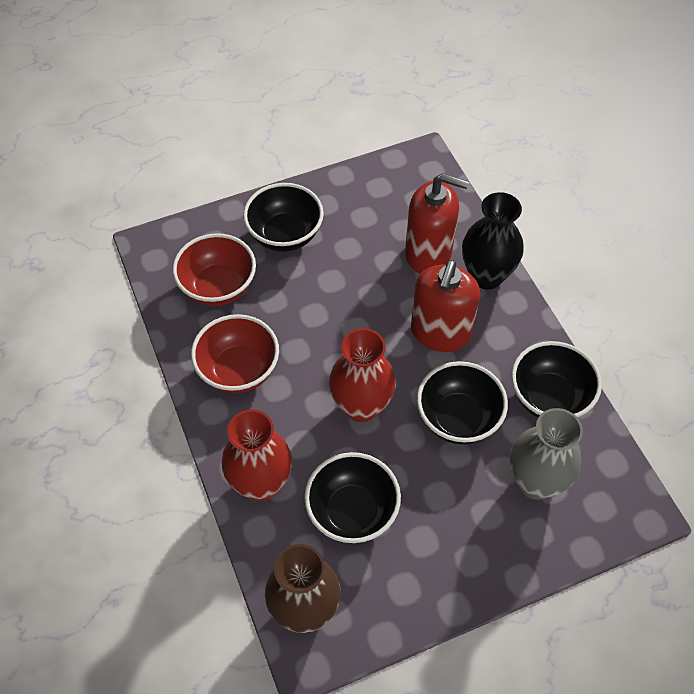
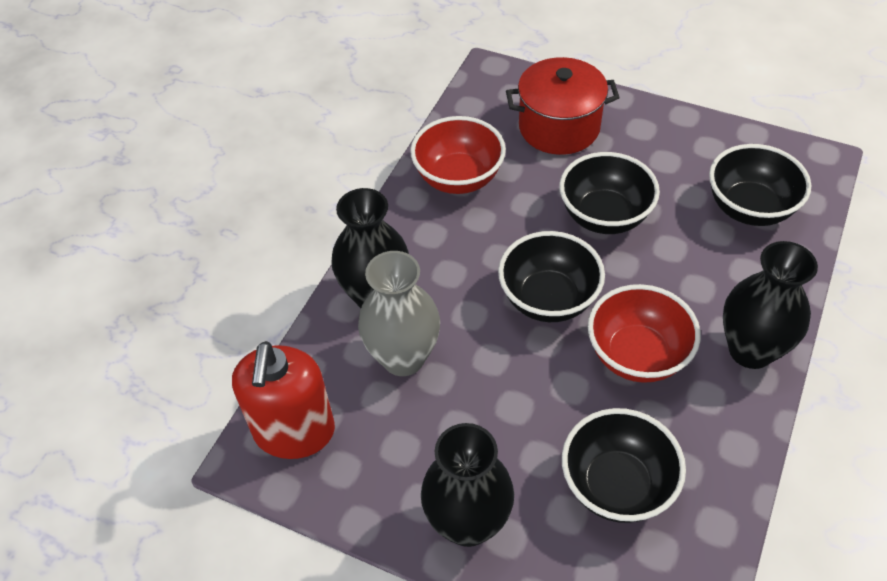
black vase: 1 -> 3
brown vase: 1 -> 0
red pot: 0 -> 1
red soap dispenser: 2 -> 1
red vase: 2 -> 0

